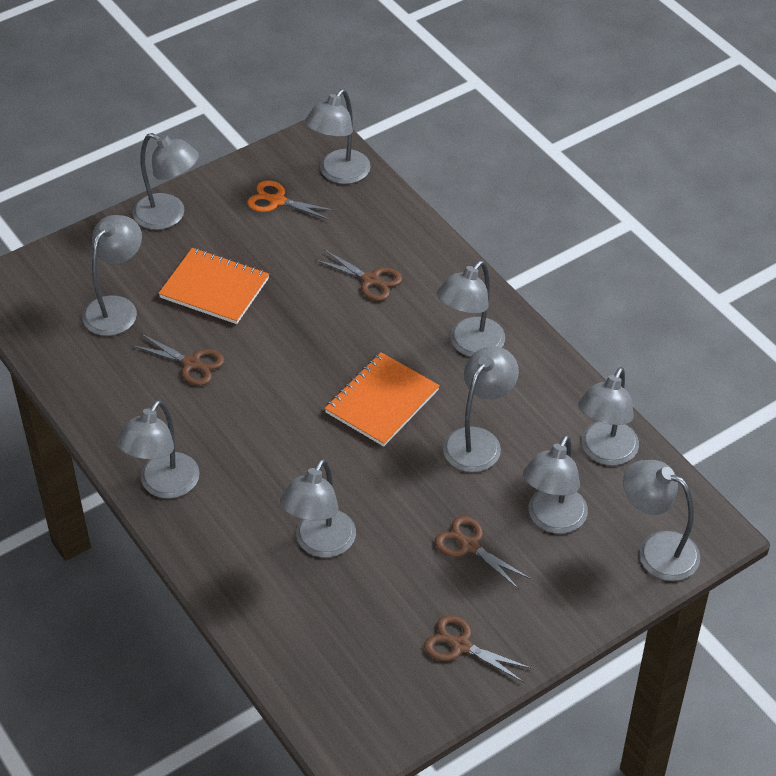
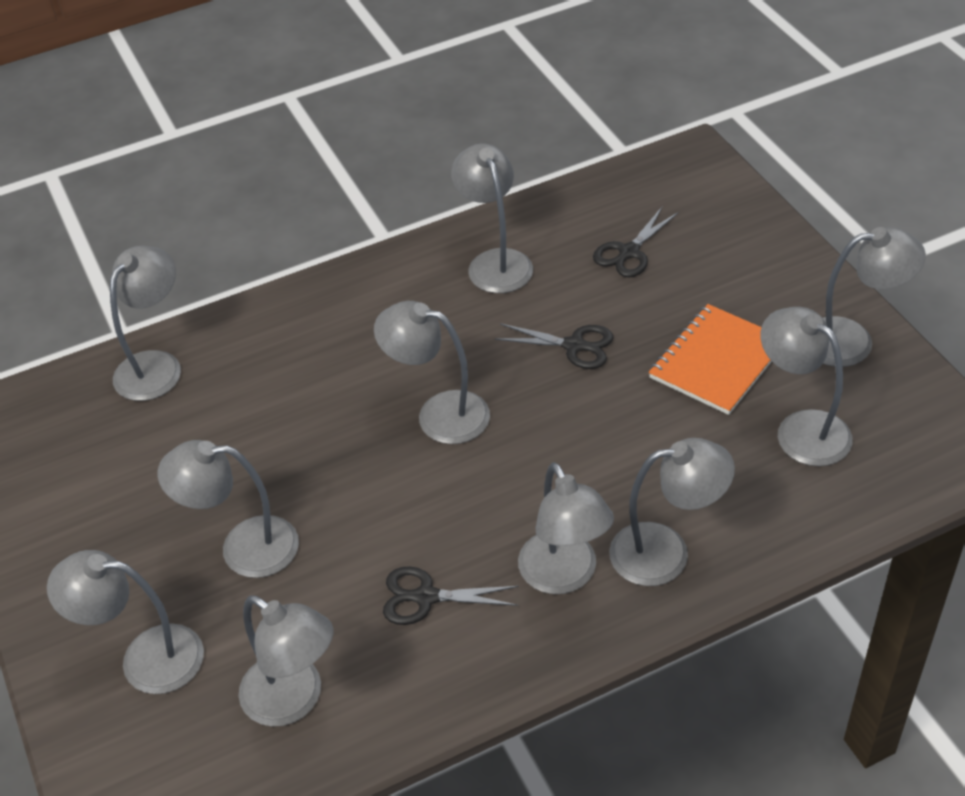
black scissors: 0 -> 3
brown scissors: 4 -> 0
orange notebook: 2 -> 1
orange scissors: 1 -> 0

